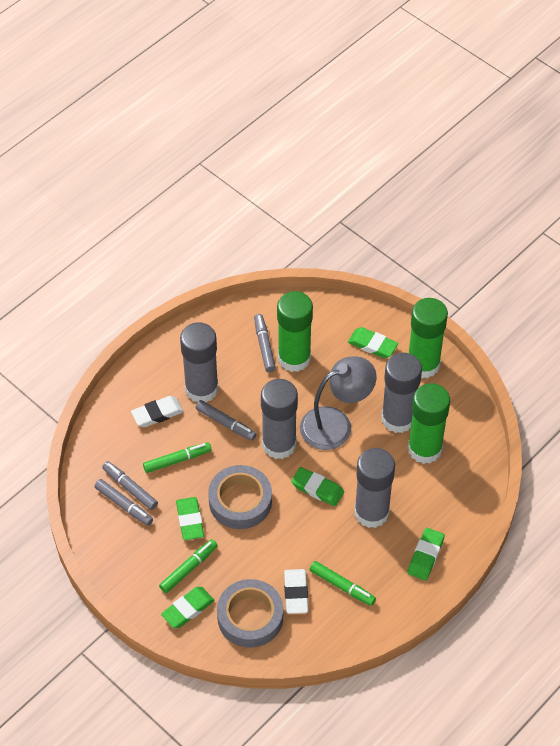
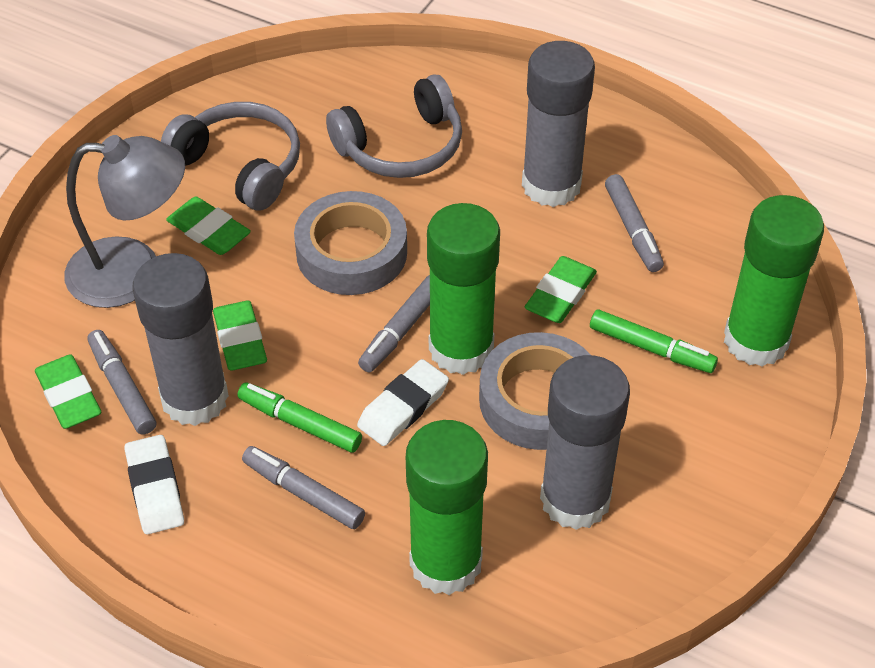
green eraser: 5 -> 4
green marker: 3 -> 2
grey glue stick: 4 -> 3
grey headphones: 0 -> 2

